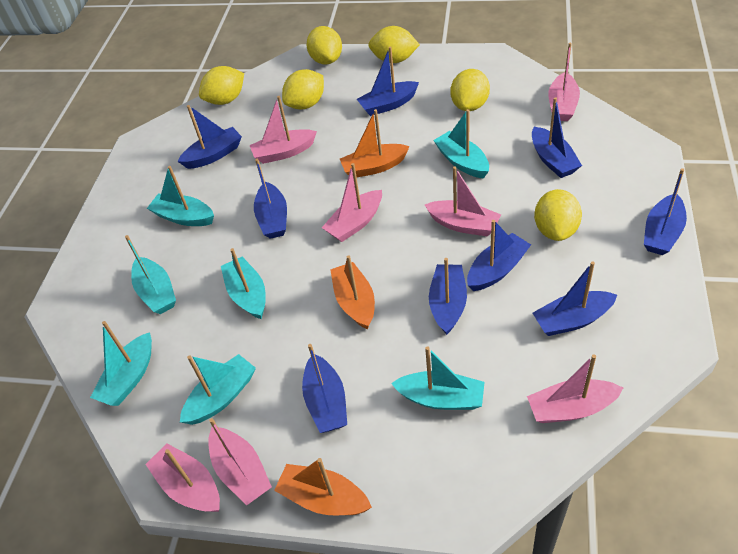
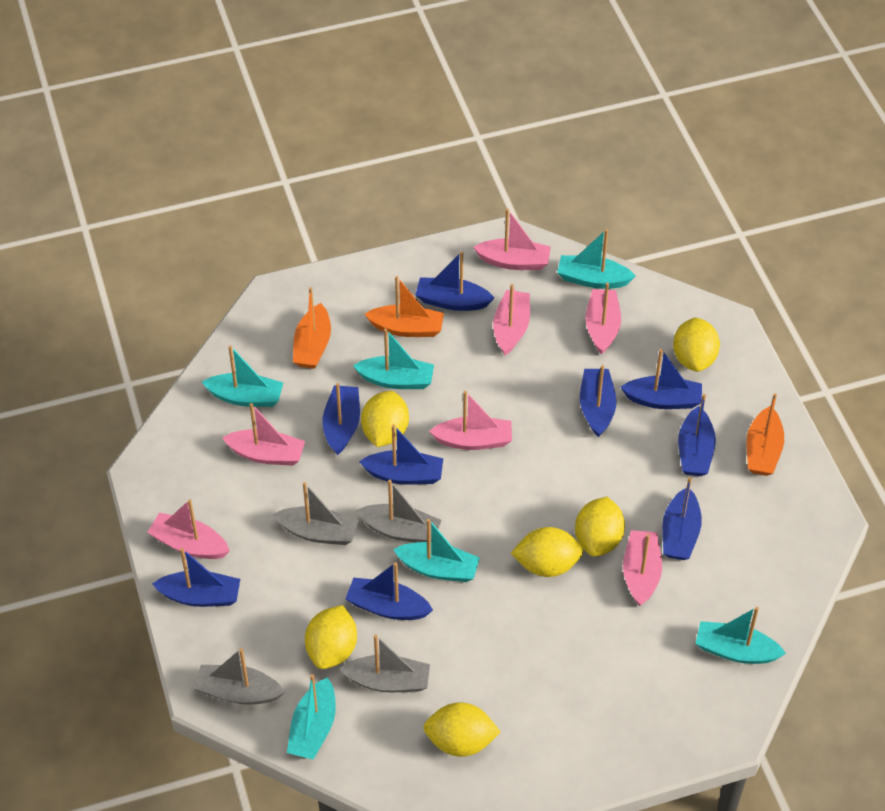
grey boat: 0 -> 4
turquoise boat: 7 -> 6

